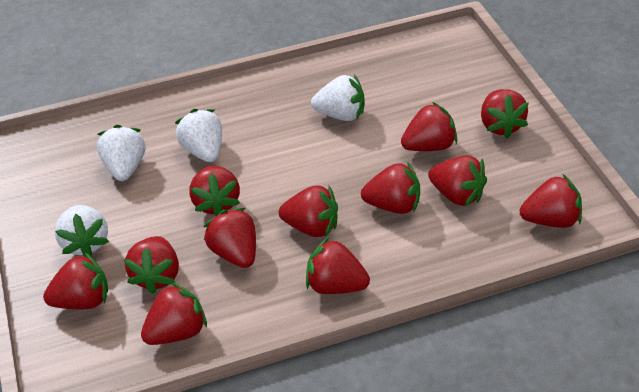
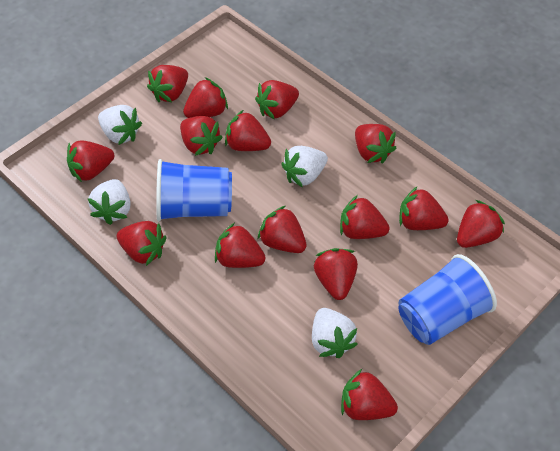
blue cup: 0 -> 2
red strawberry: 12 -> 15

